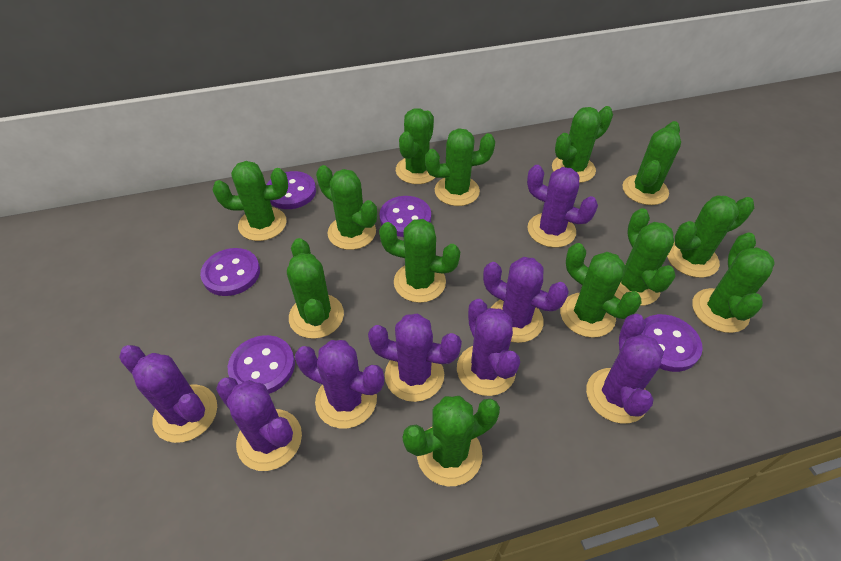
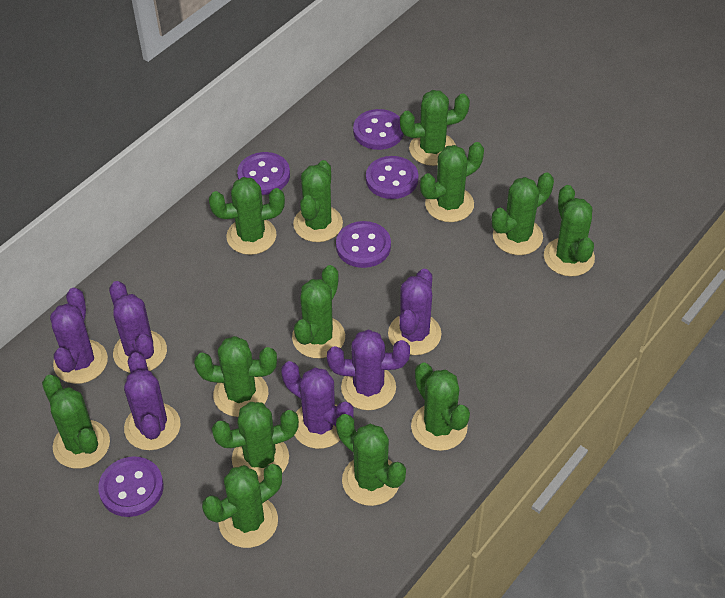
purple cactus: 8 -> 6

